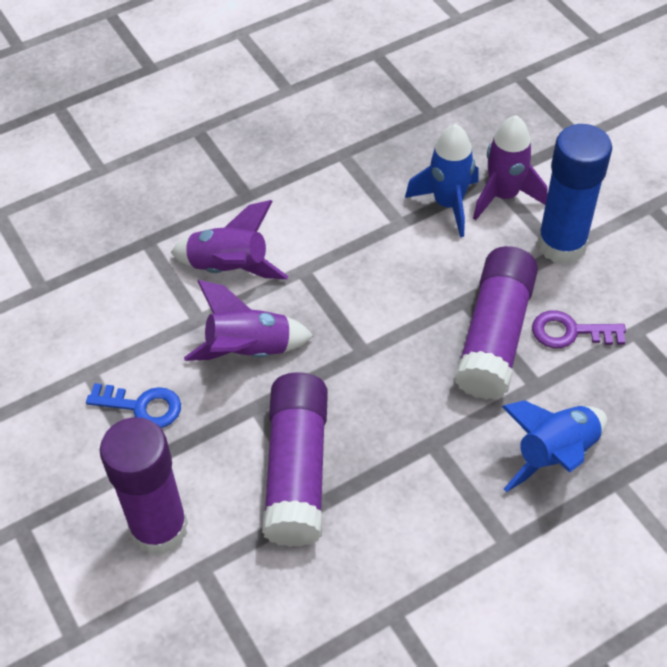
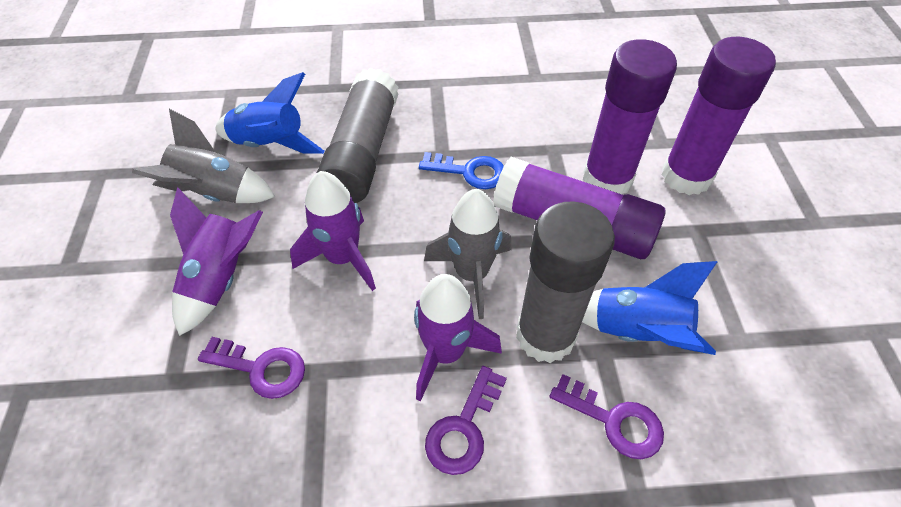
blue glue stick: 1 -> 0
grey glue stick: 0 -> 2
grey rocket: 0 -> 2
purple key: 1 -> 3

